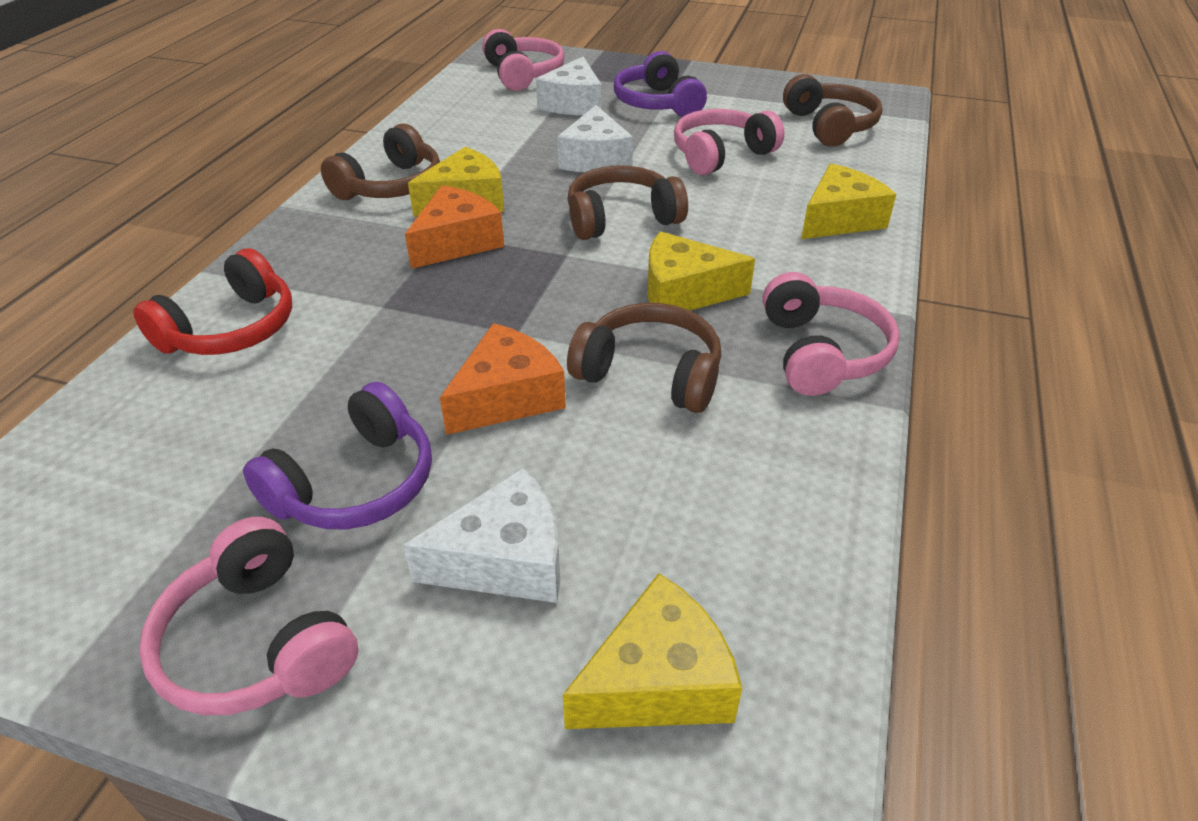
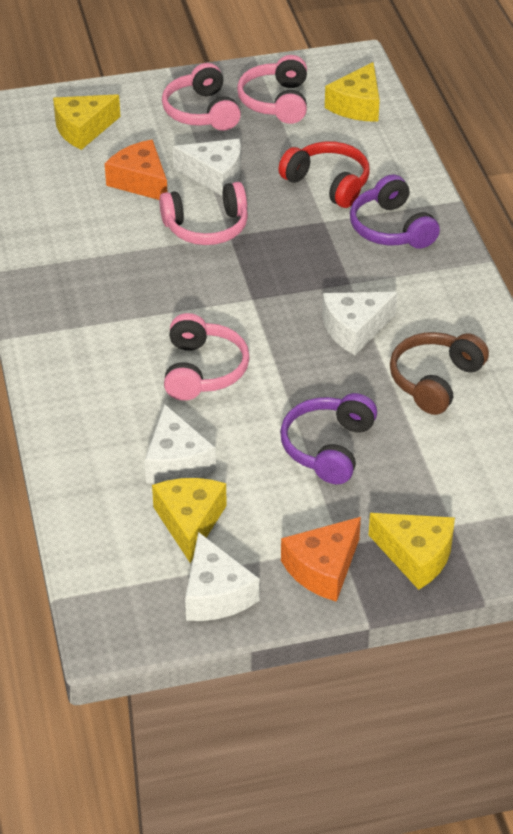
brown headphones: 4 -> 1
white cheese: 3 -> 4

